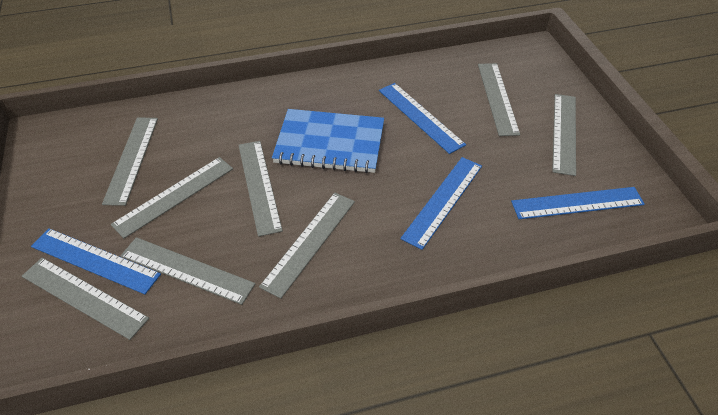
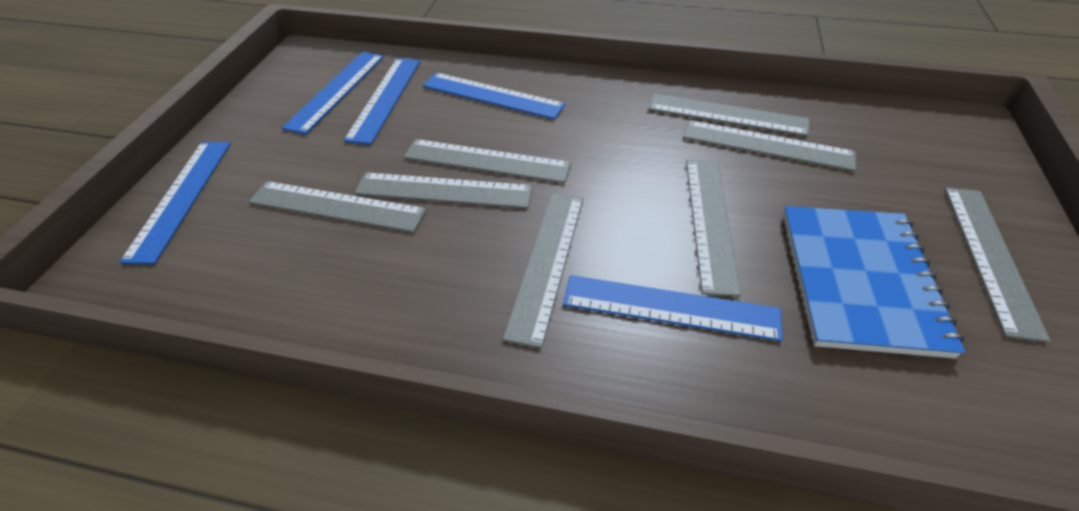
blue ruler: 4 -> 5

